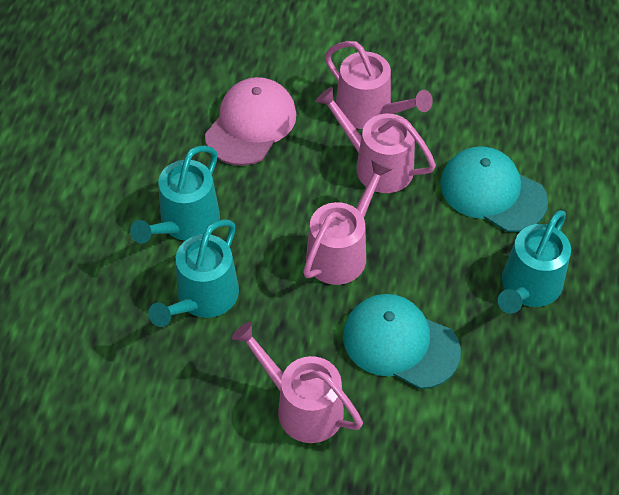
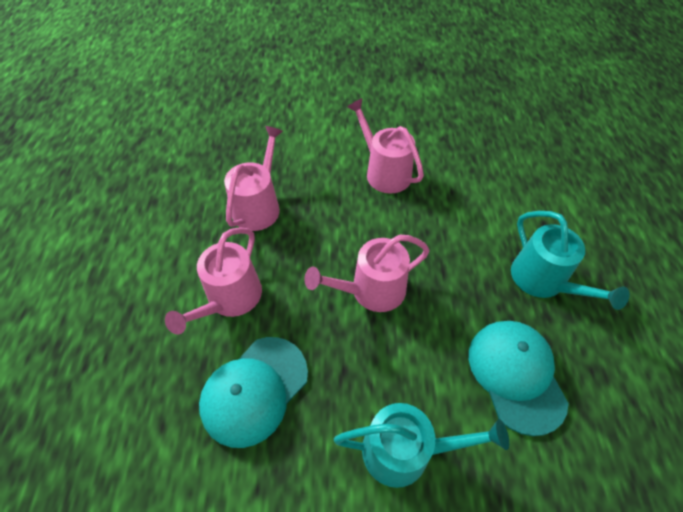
pink cap: 1 -> 0
turquoise watering can: 3 -> 2

